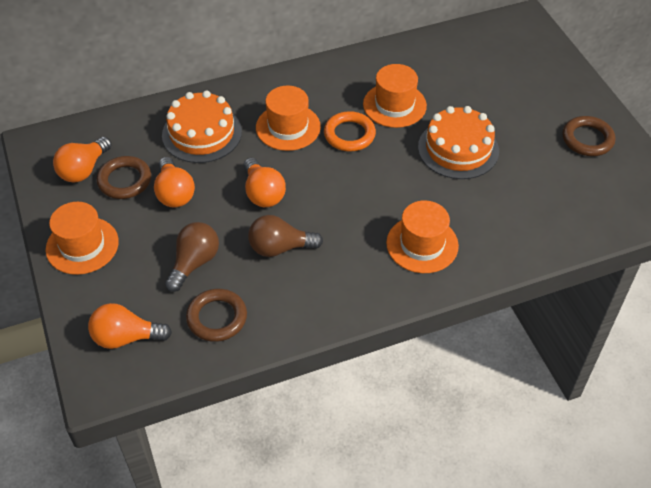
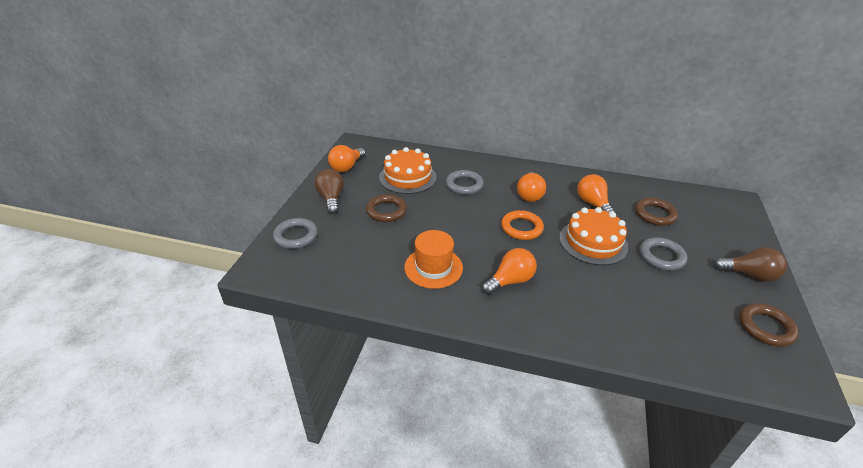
grey ring: 0 -> 3
orange hat: 4 -> 1

